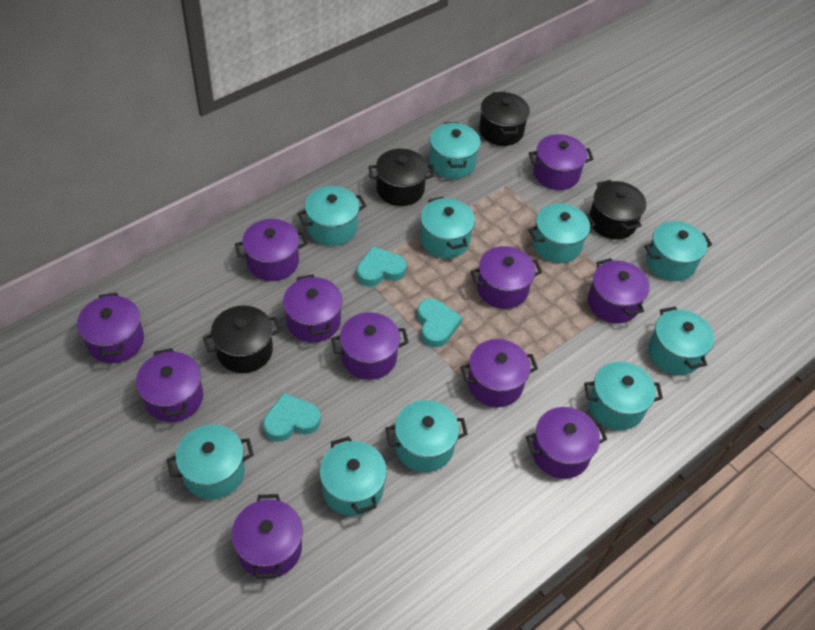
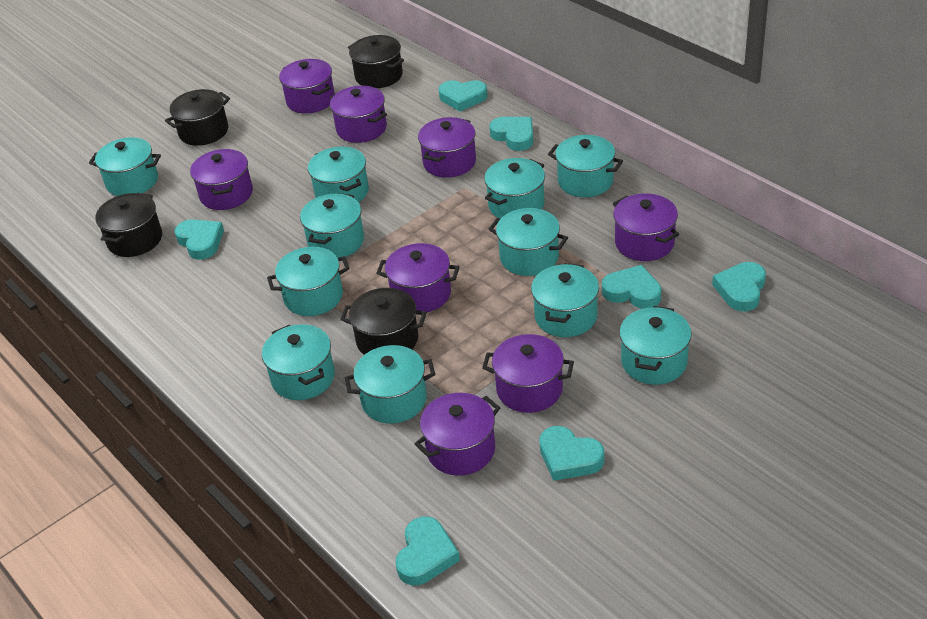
purple pot: 11 -> 8
turquoise heart: 3 -> 7
turquoise pot: 10 -> 11

